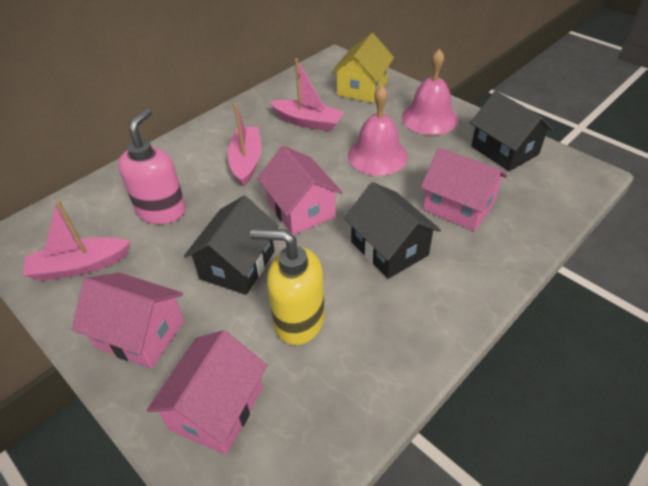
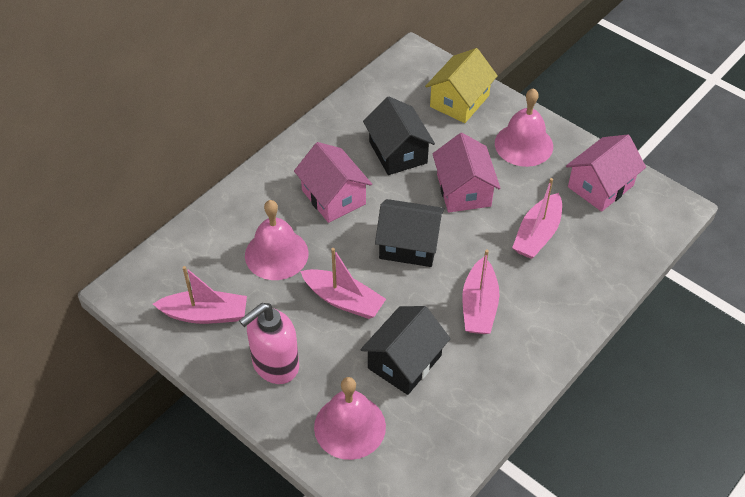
pink bell: 2 -> 3
pink boat: 3 -> 4
pink house: 4 -> 3
yellow soap dispenser: 1 -> 0

